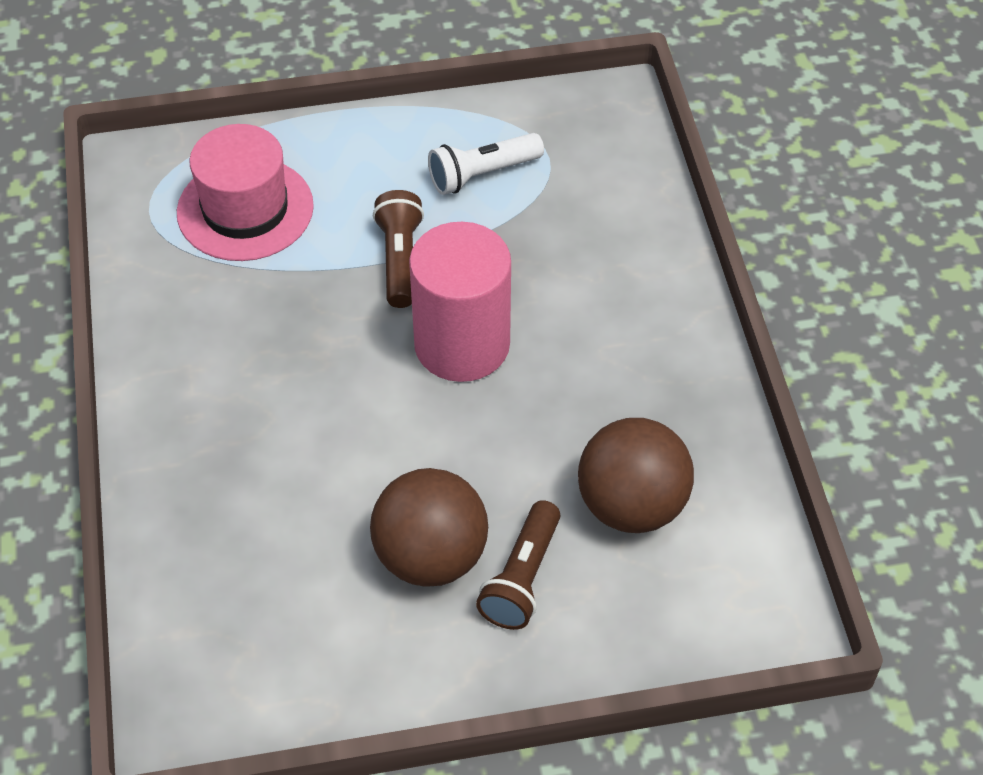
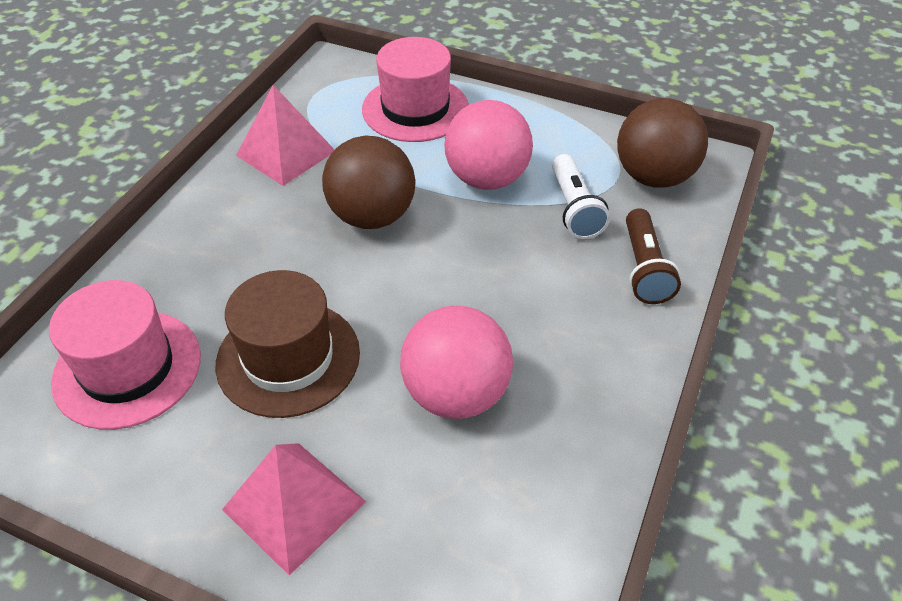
brown flashlight: 2 -> 1
brown hat: 0 -> 1
pink ball: 0 -> 2
pink cylinder: 1 -> 0
pink hat: 1 -> 2
pink pyramid: 0 -> 2

